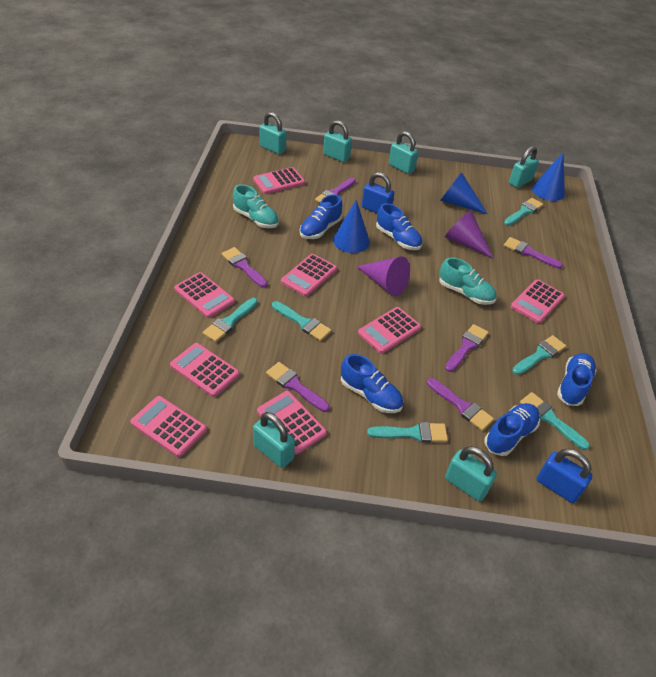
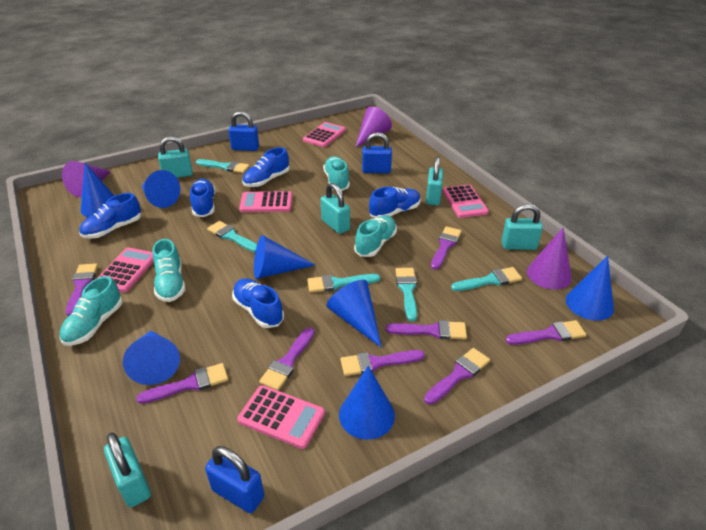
blue cone: 3 -> 7
blue padlock: 2 -> 3
pink calculator: 8 -> 5
purple brush: 6 -> 8
purple cone: 2 -> 3
turquoise brush: 6 -> 5
turquoise padlock: 6 -> 5
turquoise shoe: 2 -> 4

